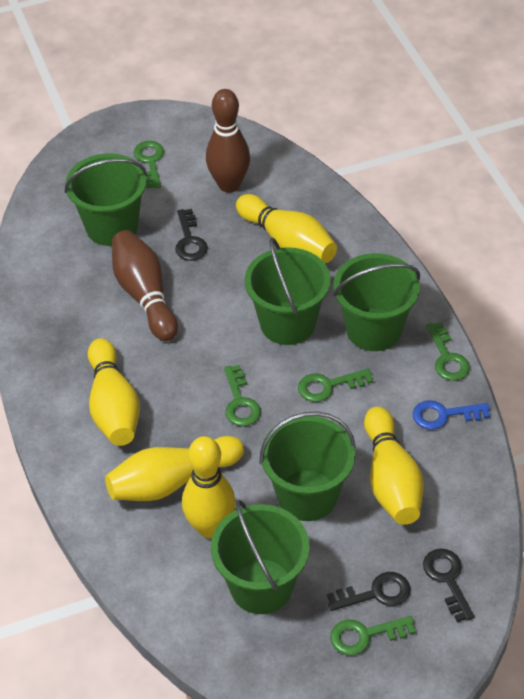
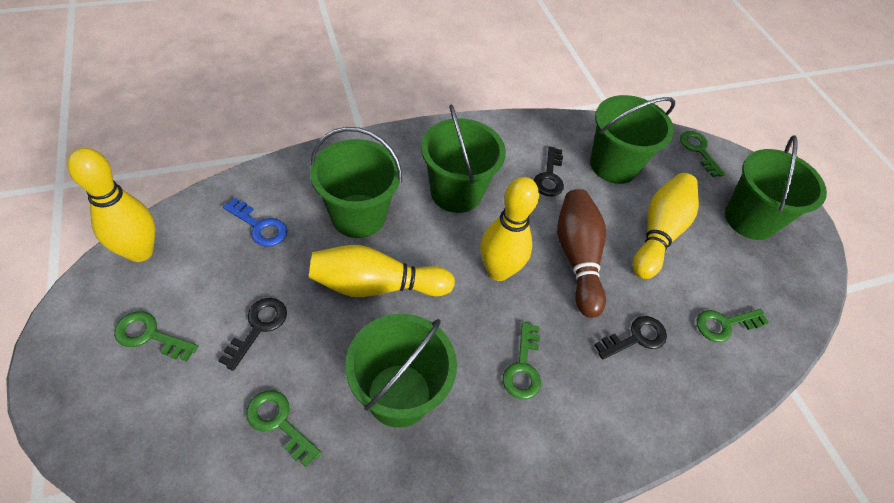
brown bowling pin: 2 -> 1
yellow bowling pin: 5 -> 4

